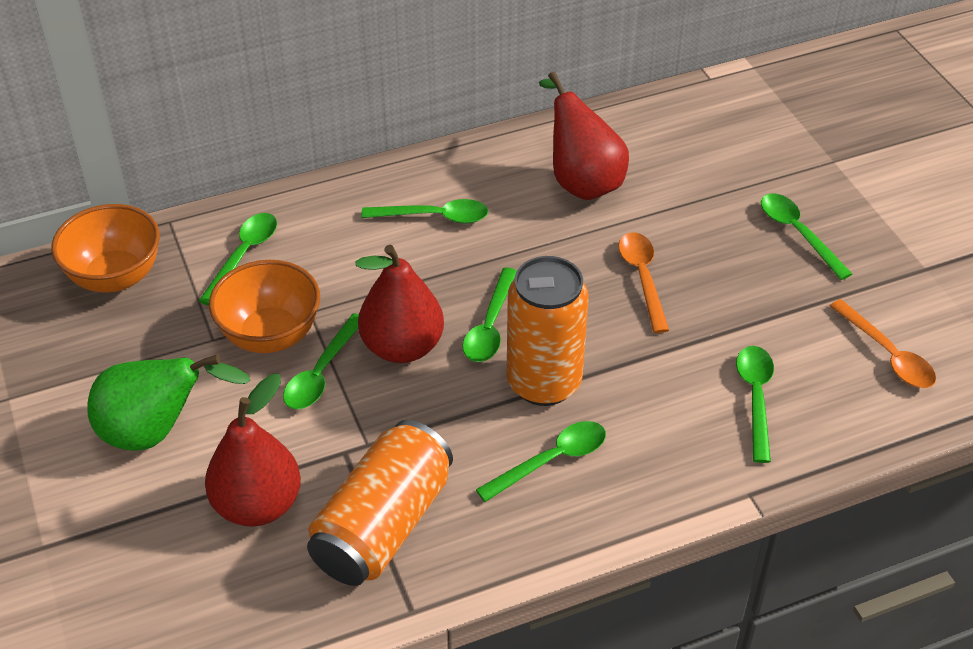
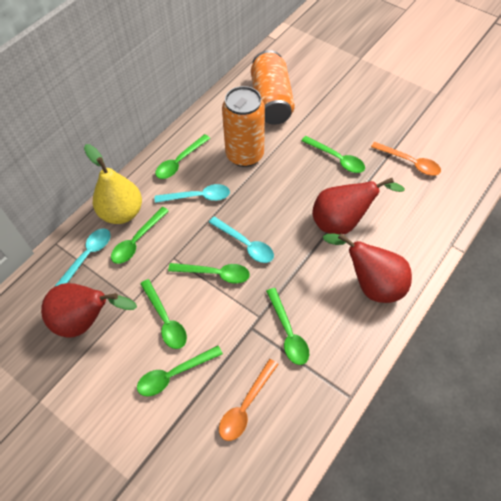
green pear: 1 -> 0
orange bowl: 2 -> 0
turquoise spoon: 0 -> 3
yellow pear: 0 -> 1

